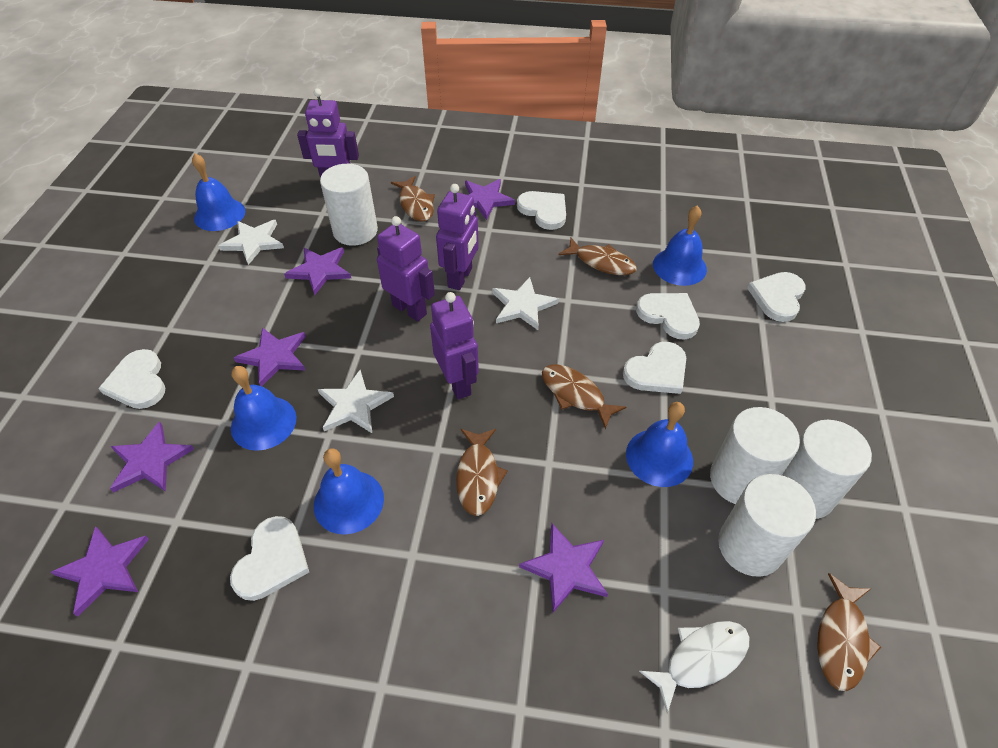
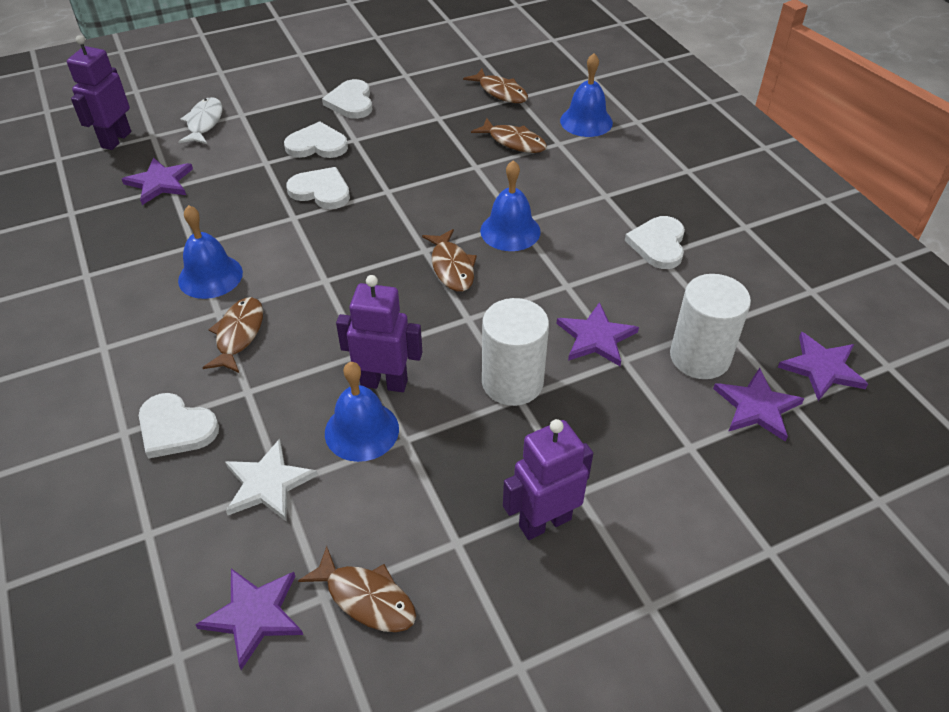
blue bell: 5 -> 4
purple robot: 4 -> 3
purple star: 6 -> 5
white cylinder: 4 -> 2
white heart: 6 -> 5
white star: 3 -> 1

